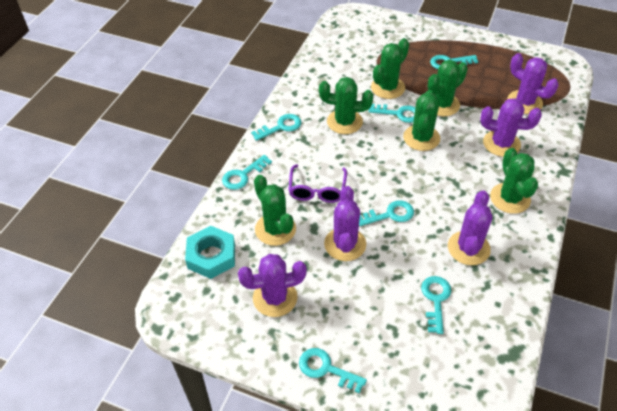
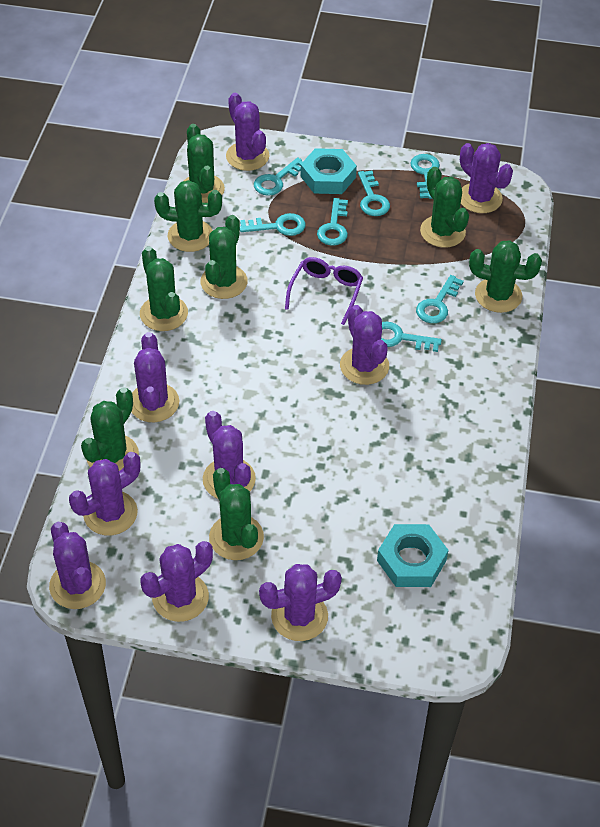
green cactus: 6 -> 8
purple cactus: 5 -> 9
turquoise nut: 1 -> 2

